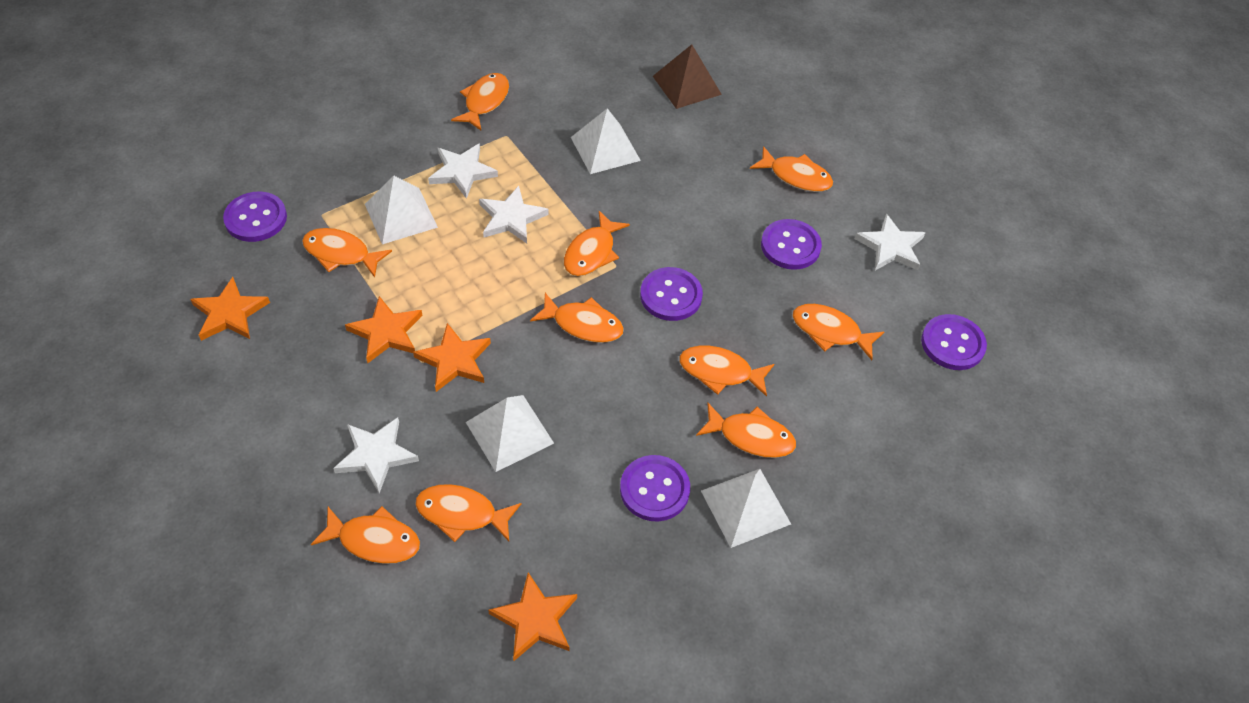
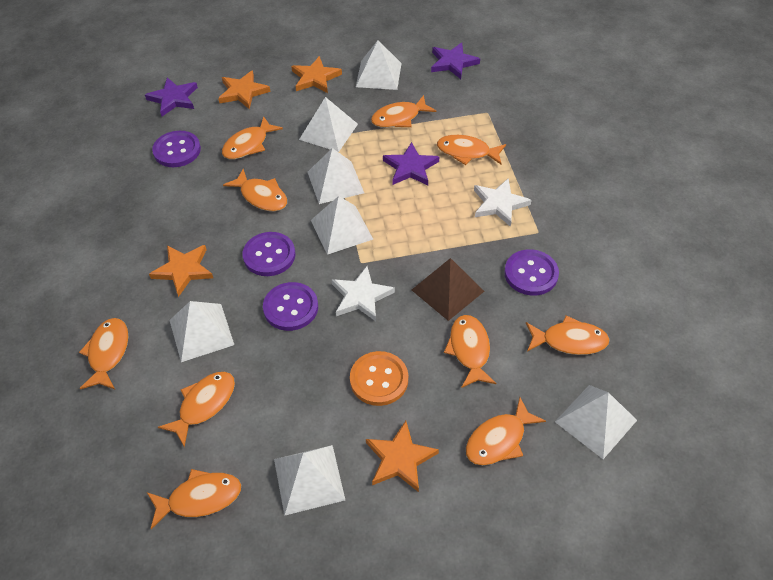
orange button: 0 -> 1
purple button: 5 -> 4
purple star: 0 -> 3
white pyramid: 4 -> 7
white star: 4 -> 2

